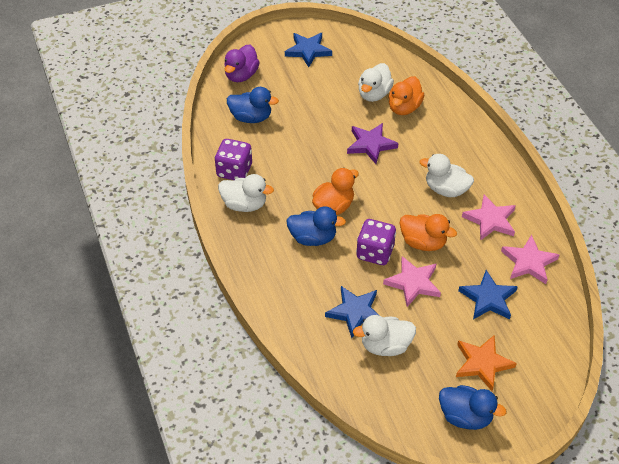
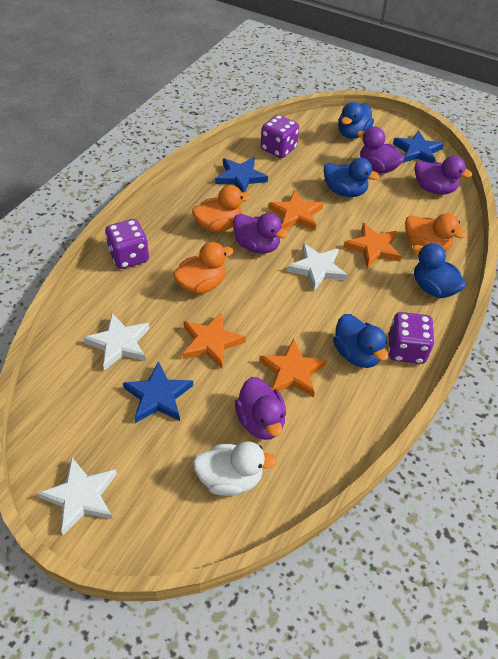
blue duck: 3 -> 4
orange star: 1 -> 4
pink star: 3 -> 0
purple dice: 2 -> 3
purple duck: 1 -> 4
purple star: 1 -> 0
white duck: 4 -> 1
white star: 0 -> 3

